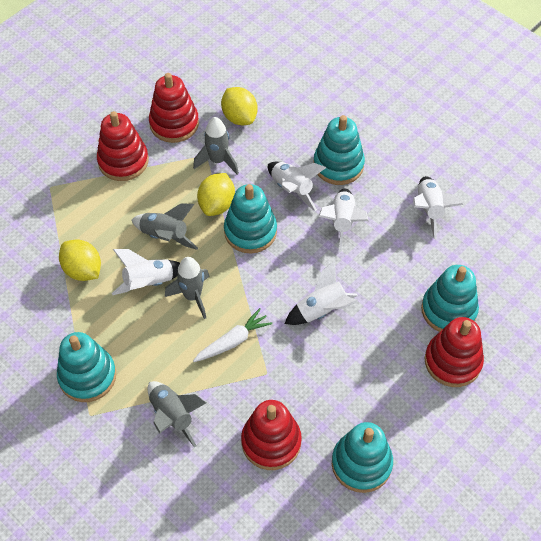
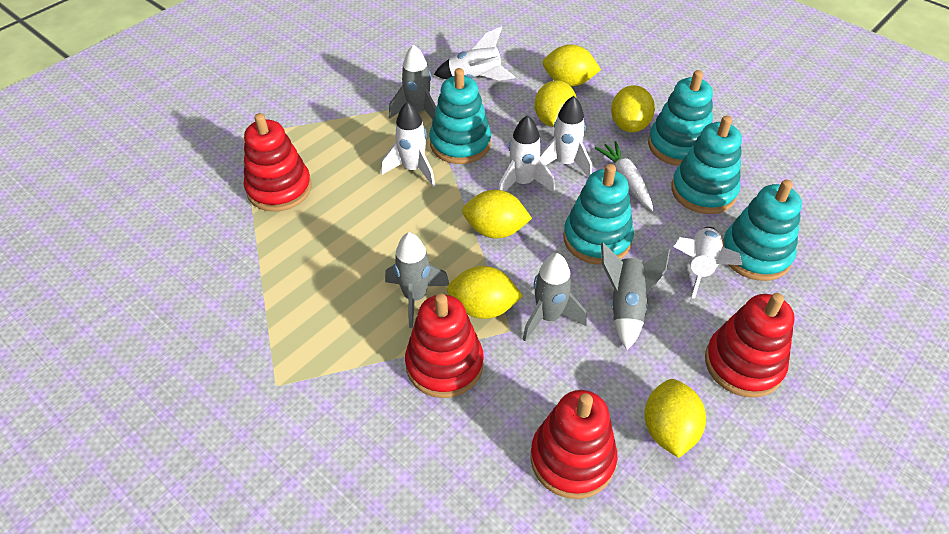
yellow lemon: 3 -> 6

